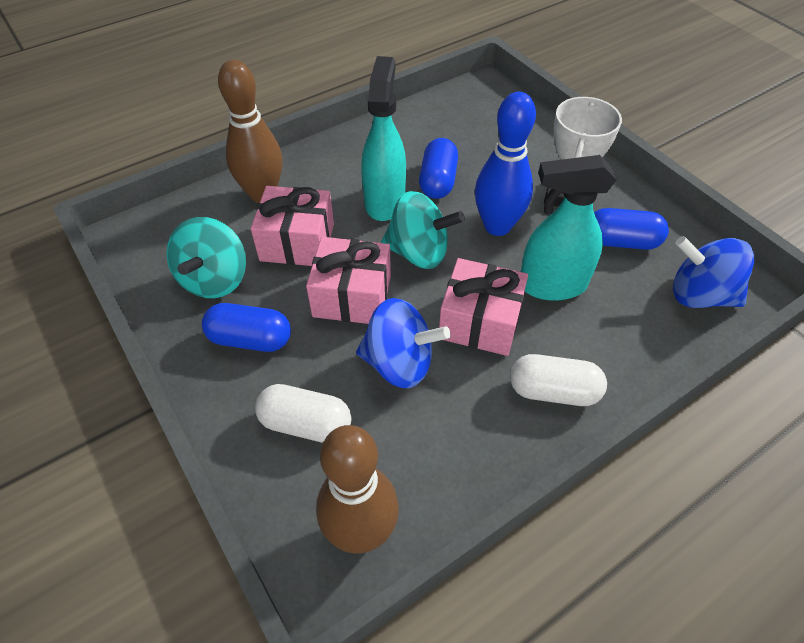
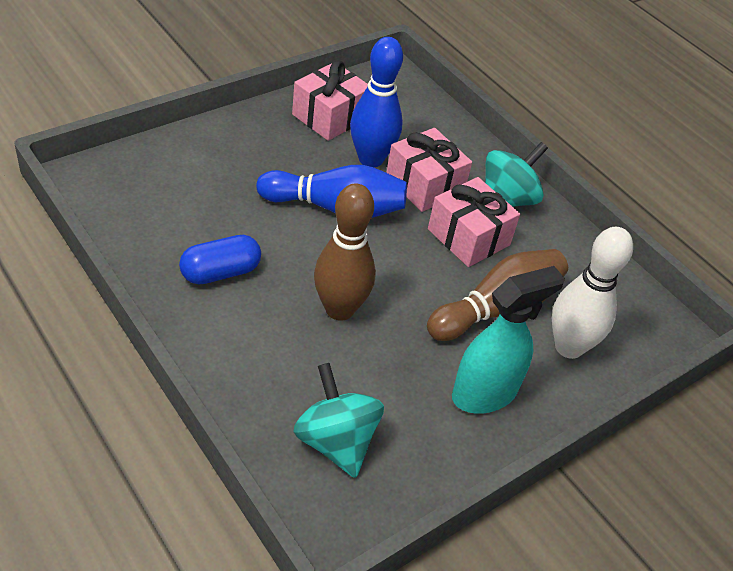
blue bowling pin: 1 -> 2
blue capsule: 3 -> 1
blue spinning top: 2 -> 0
turquoise spray bottle: 2 -> 1
white bowling pin: 0 -> 1
white capsule: 2 -> 0
white trophy: 1 -> 0

